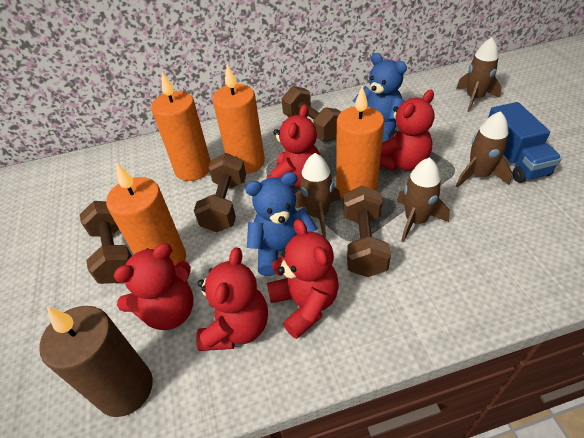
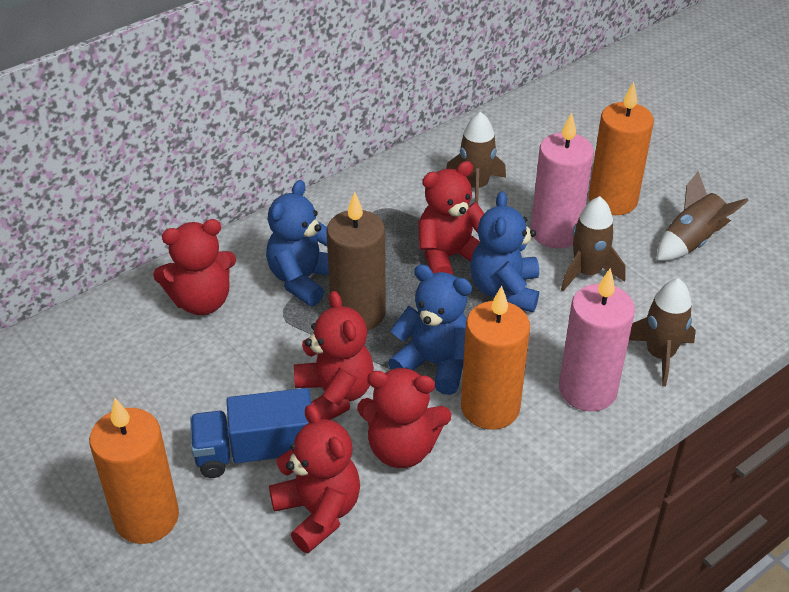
blue teddy bear: 2 -> 3
brown dumbbell: 4 -> 0
orange candle: 4 -> 3
pink candle: 0 -> 2

